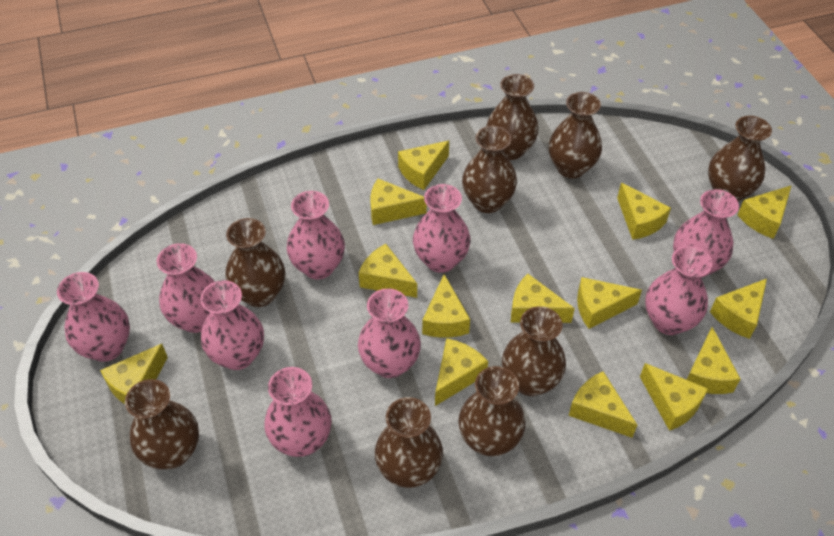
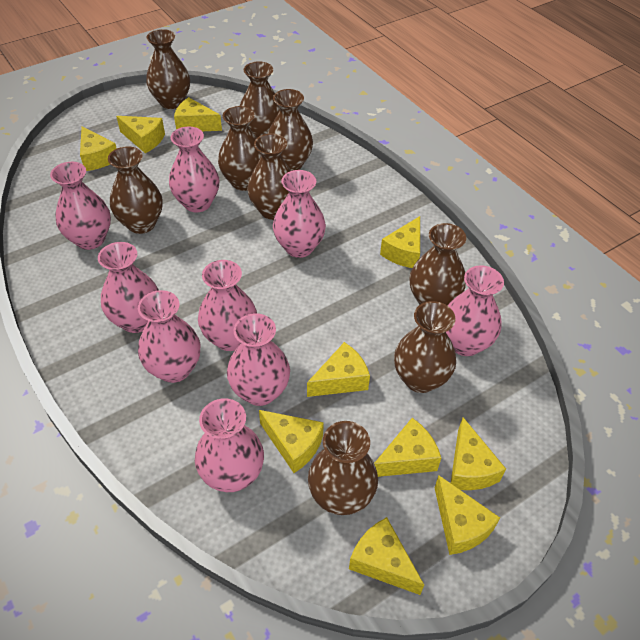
yellow cheese: 14 -> 10

